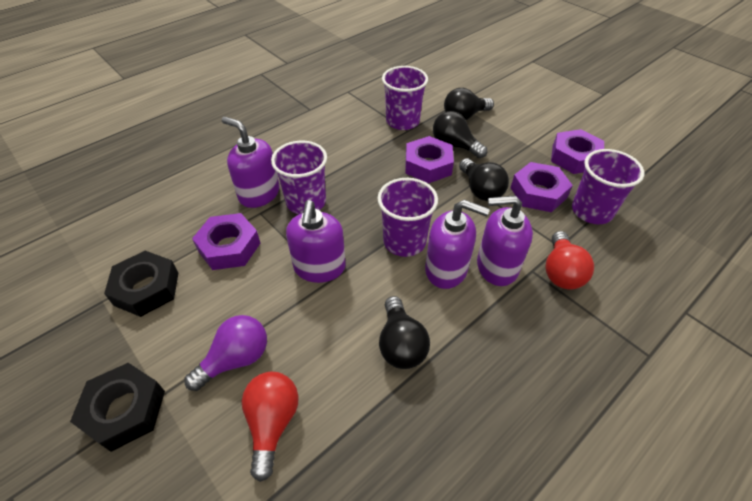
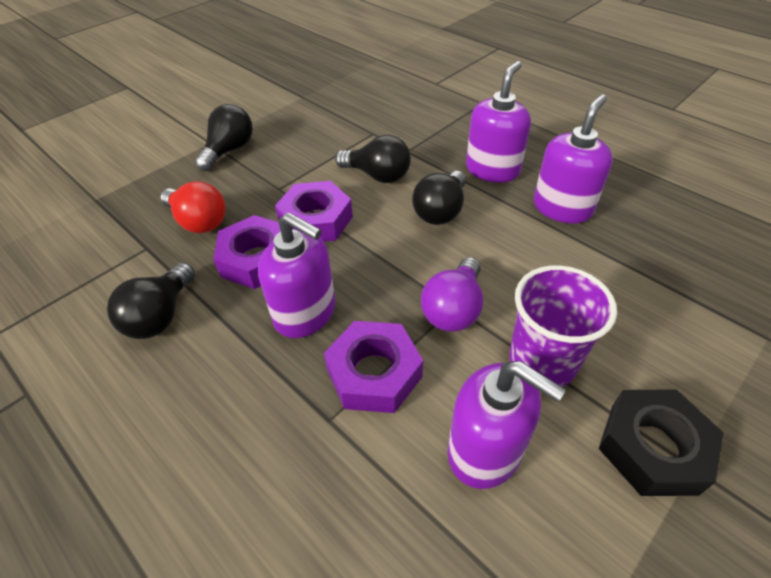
black nut: 2 -> 1
purple cup: 4 -> 1
purple nut: 4 -> 3
red light bulb: 2 -> 1

